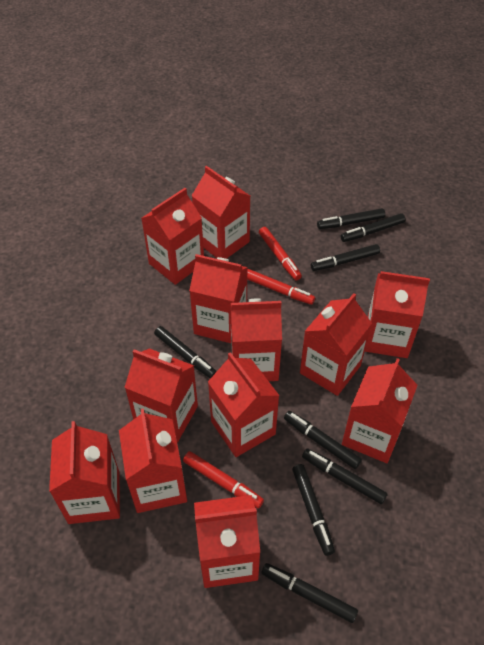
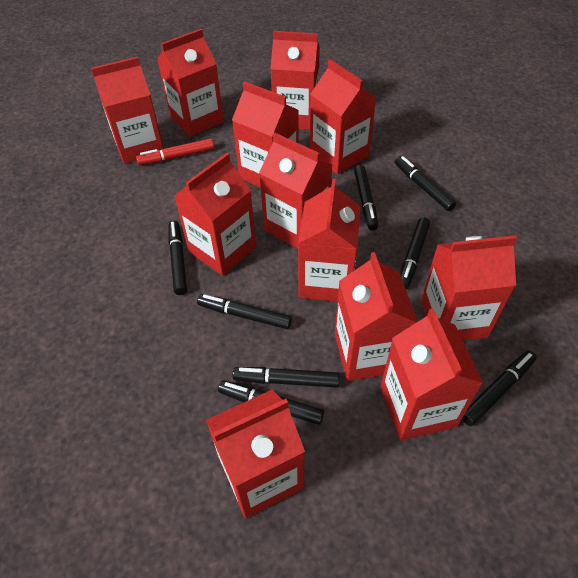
red marker: 3 -> 1

